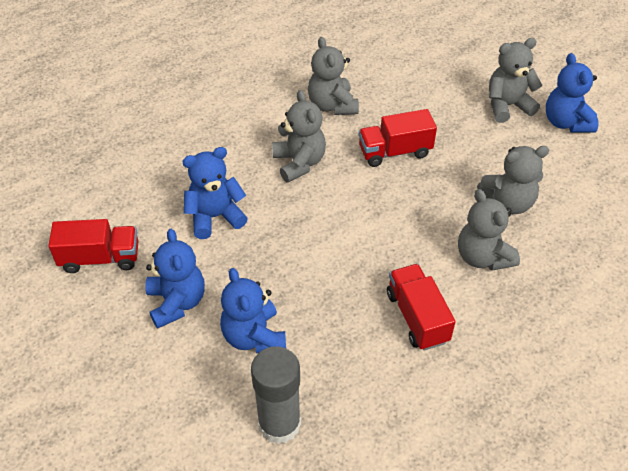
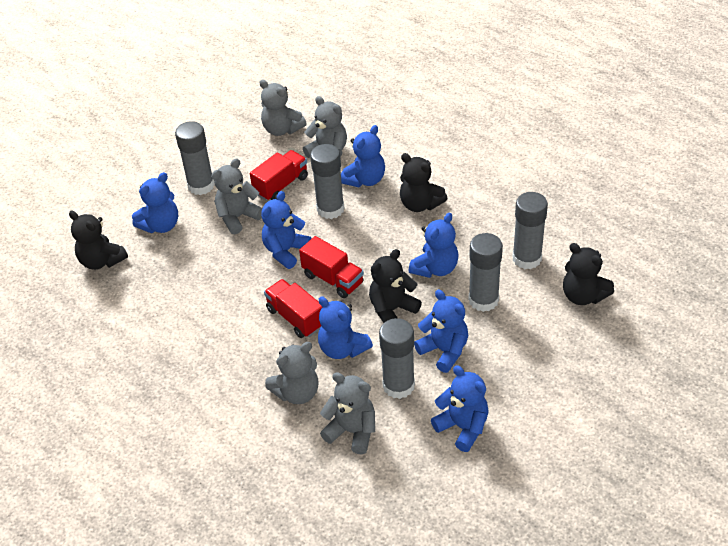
black teddy bear: 0 -> 4
blue teddy bear: 4 -> 7
grey glue stick: 1 -> 5

